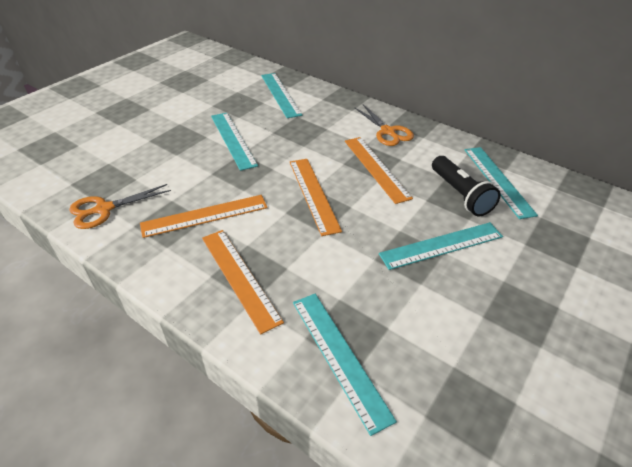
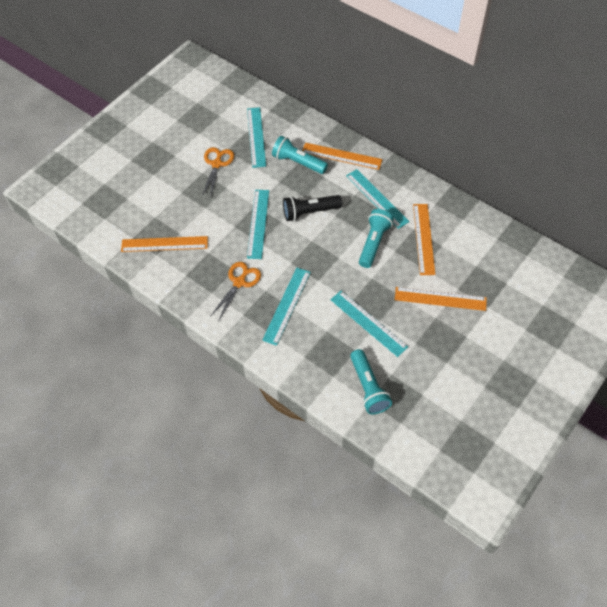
turquoise flashlight: 0 -> 3

